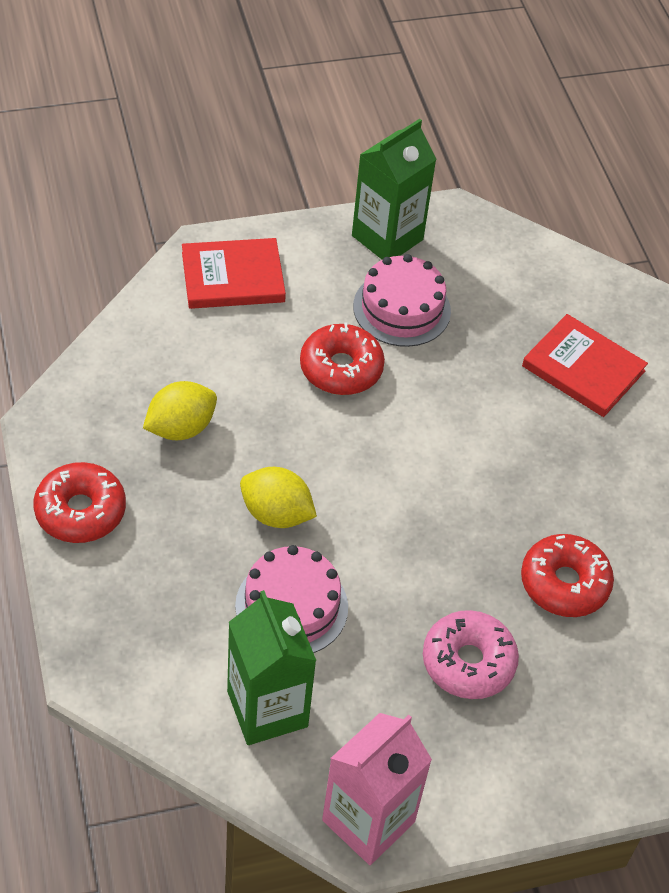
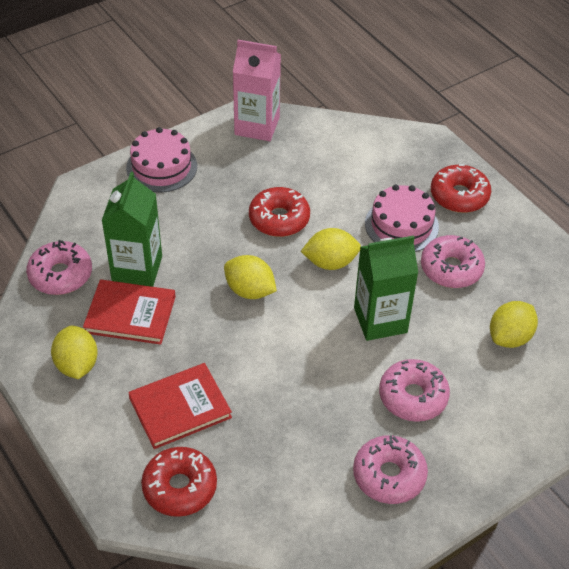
pink donut: 1 -> 4
yellow lemon: 2 -> 4

